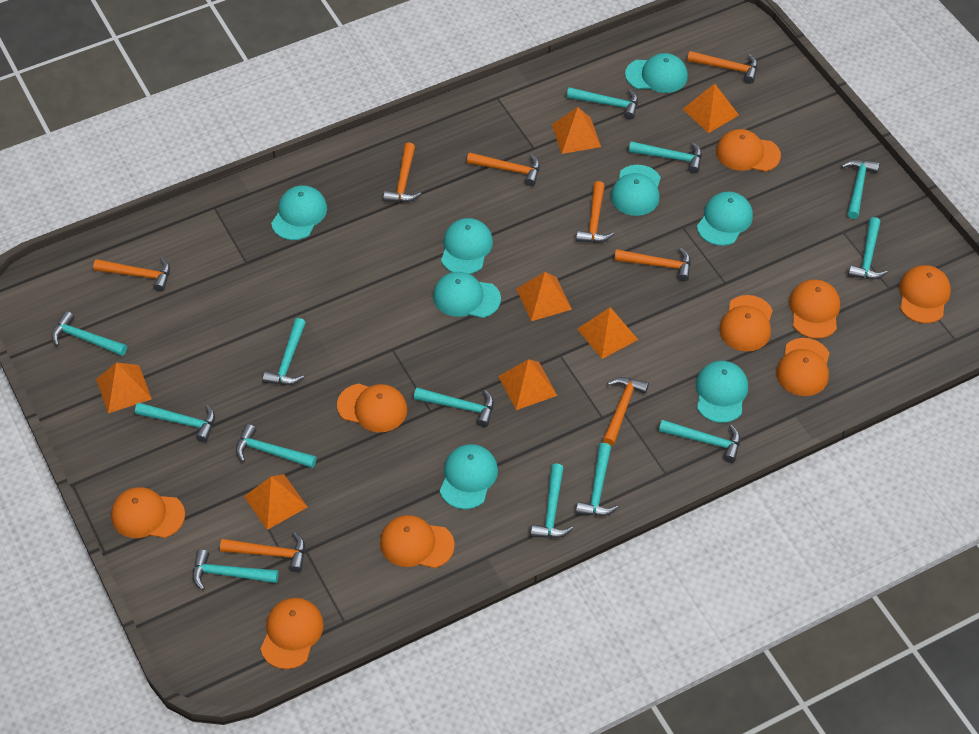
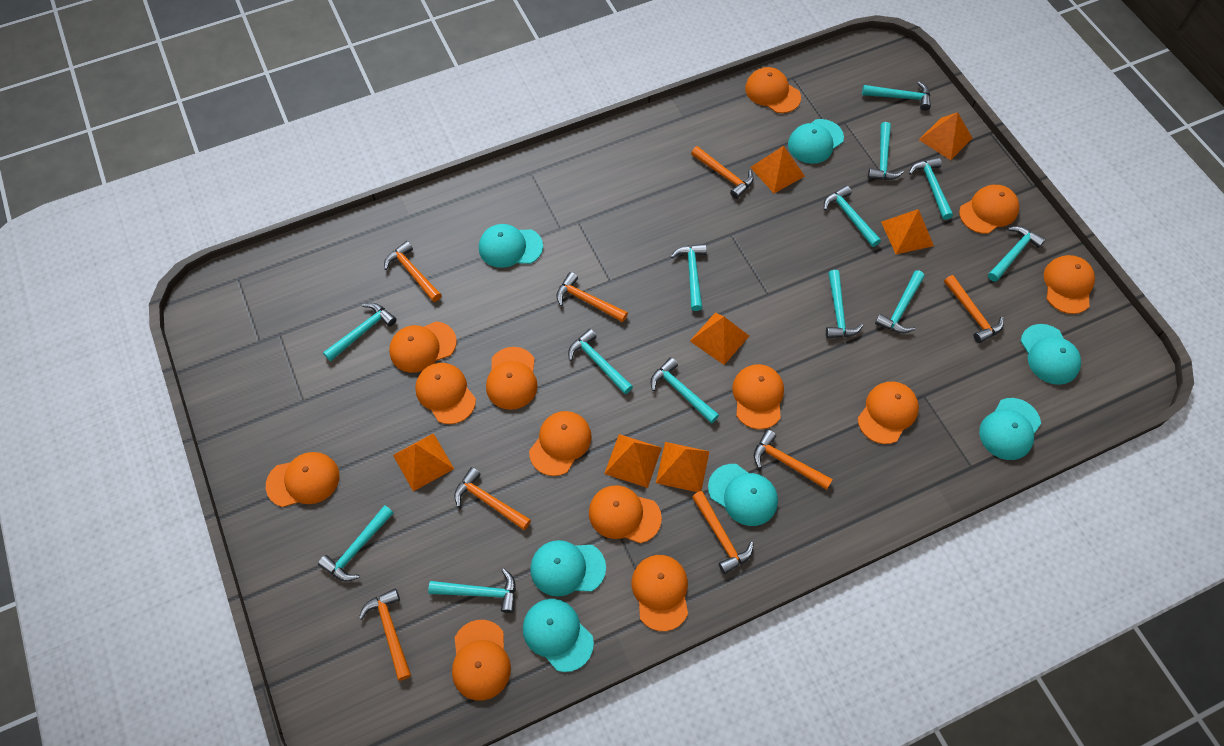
orange cap: 9 -> 13
turquoise cap: 8 -> 7

